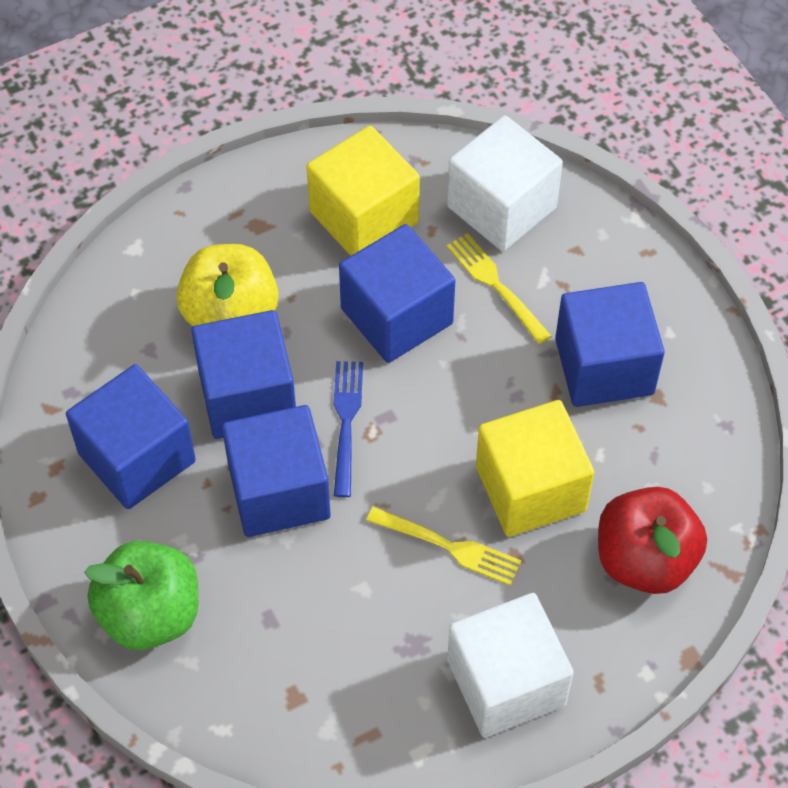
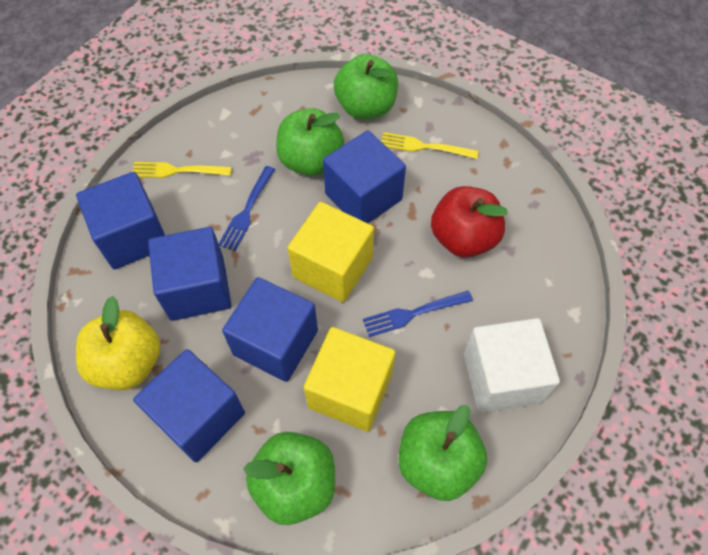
blue fork: 1 -> 2
green apple: 1 -> 4
white cube: 2 -> 1

